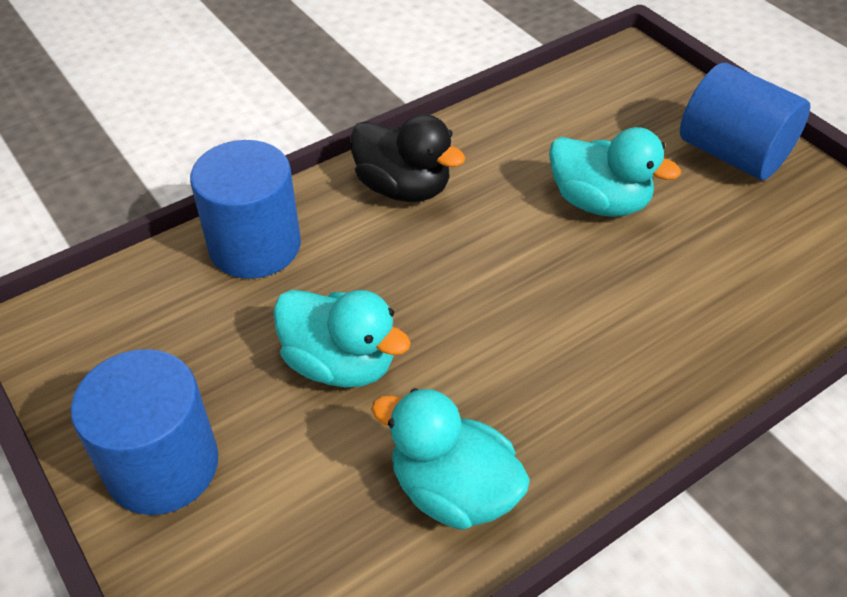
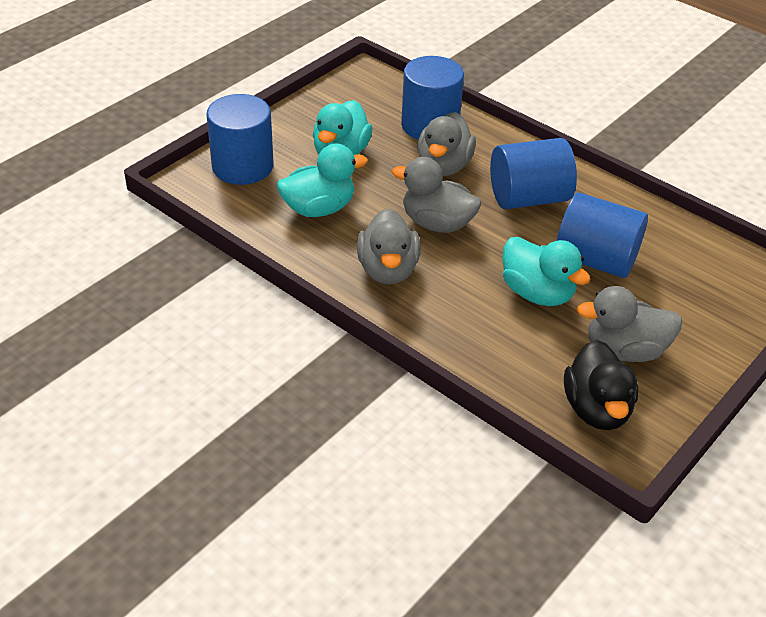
blue cylinder: 3 -> 4
grey duck: 0 -> 4

